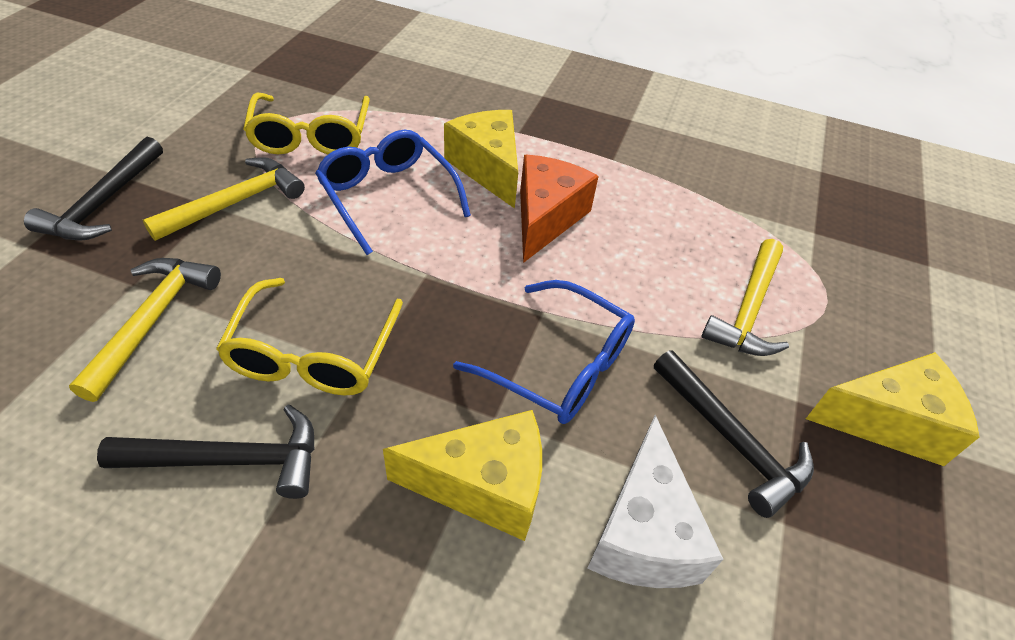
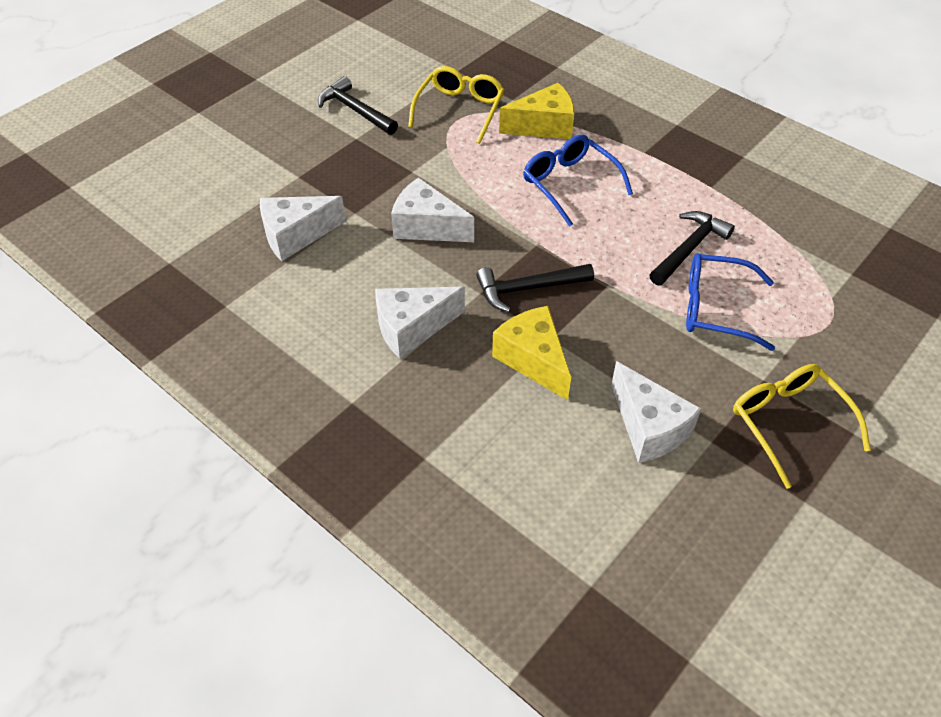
orange cheese: 1 -> 0
white cheese: 1 -> 4
yellow cheese: 3 -> 2
yellow hammer: 3 -> 0

